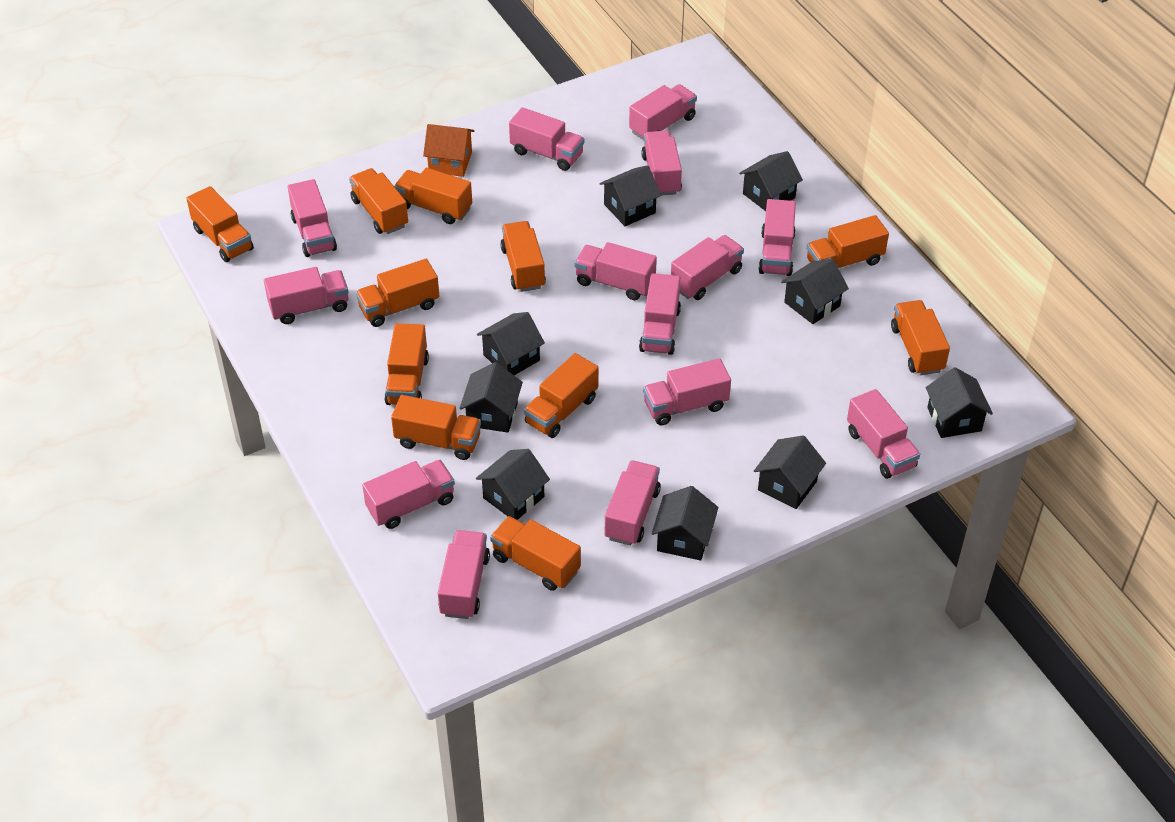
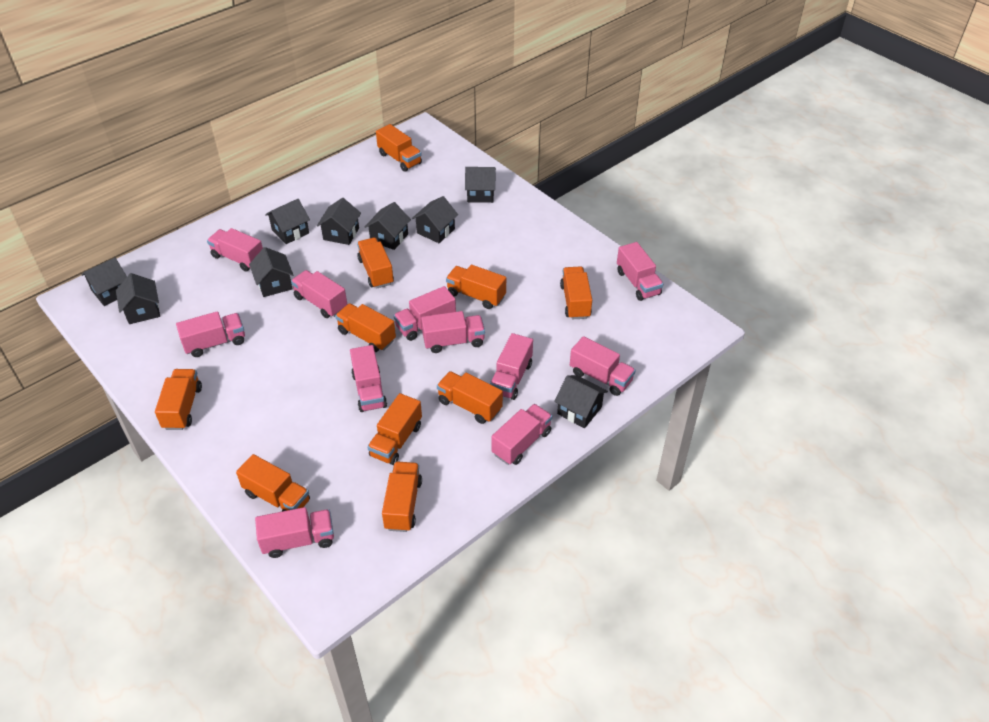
orange house: 1 -> 0
orange truck: 11 -> 10
pink truck: 14 -> 11

